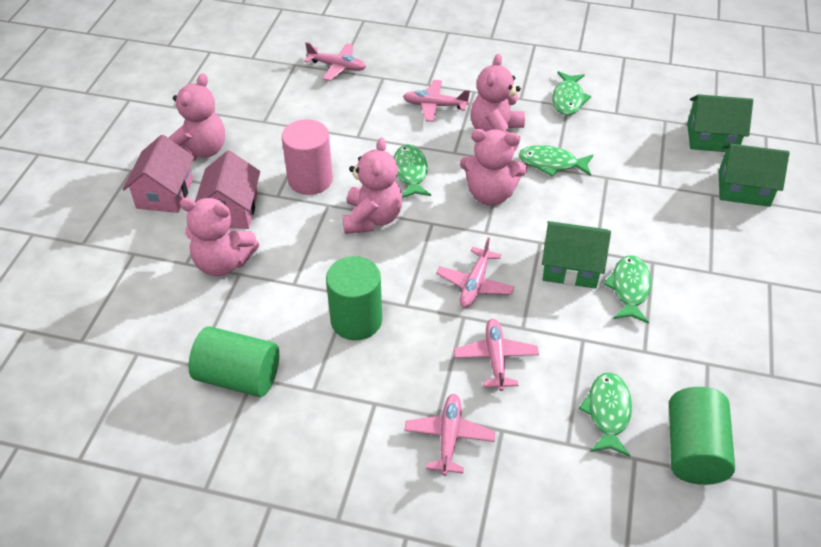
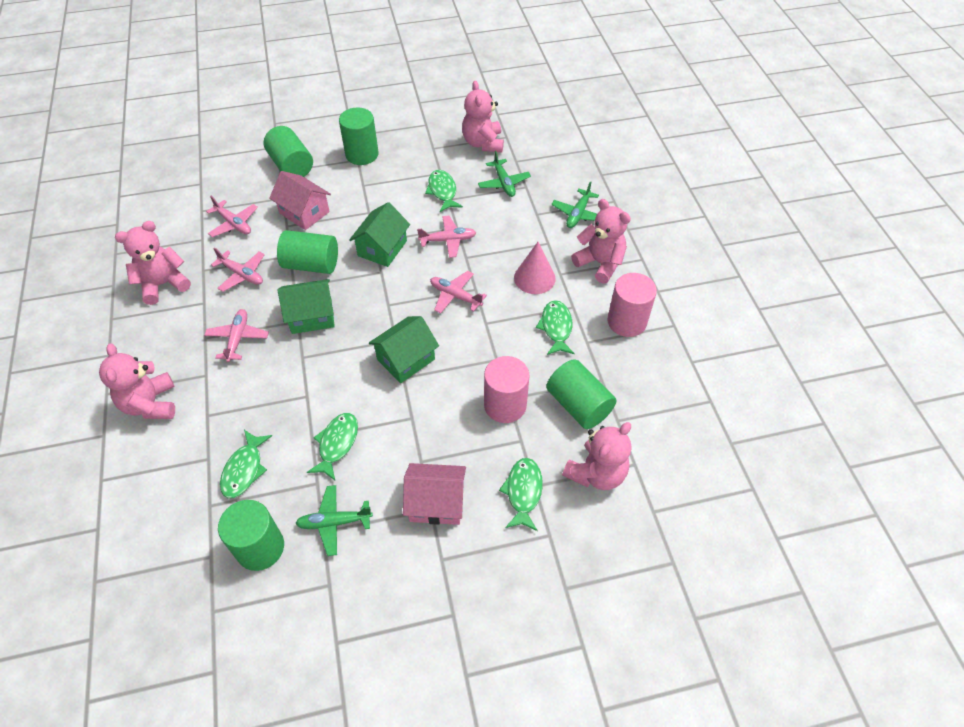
green cylinder: 3 -> 5
green plane: 0 -> 3
pink cone: 0 -> 1
pink cylinder: 1 -> 2

